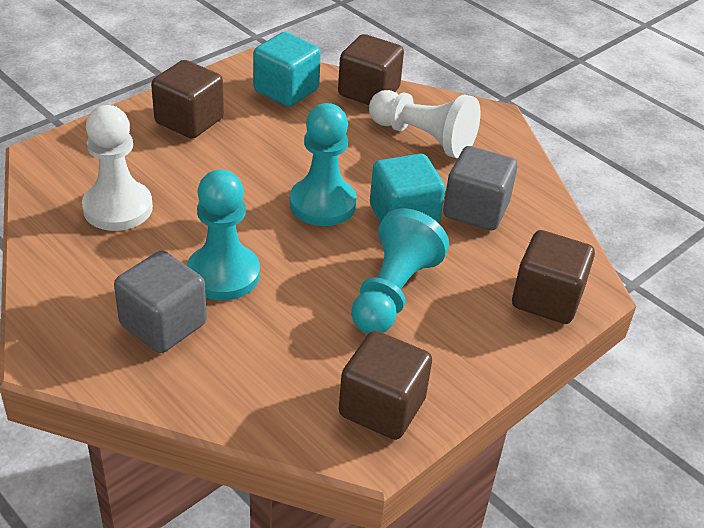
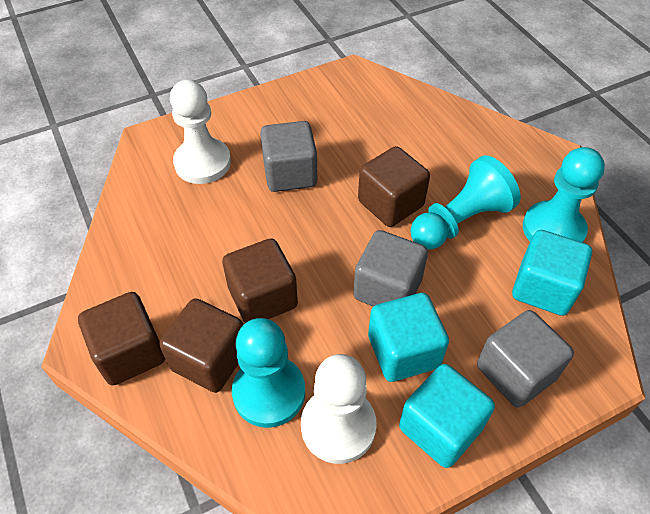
grey cube: 2 -> 3
turquoise cube: 2 -> 3

